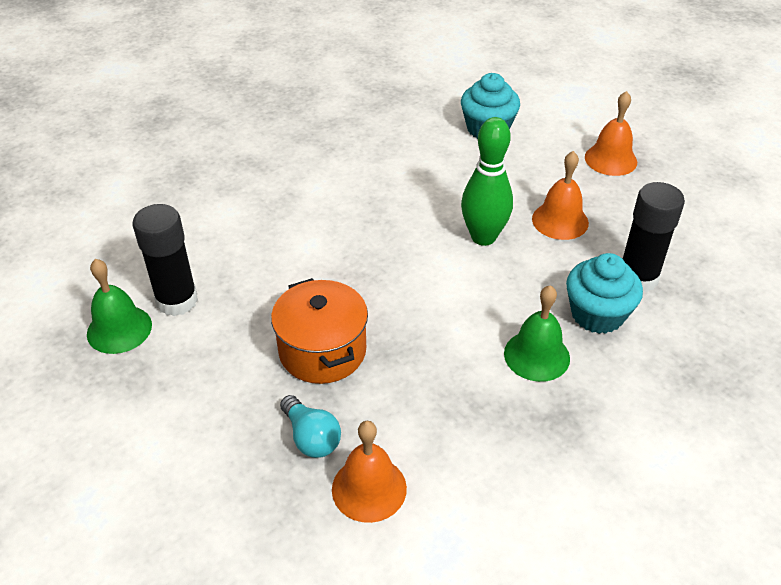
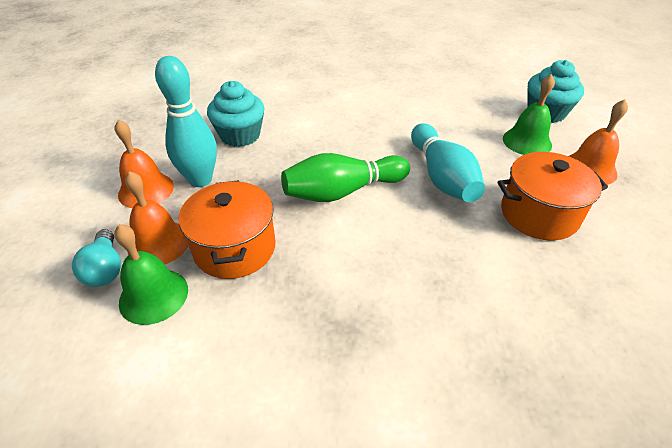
black glue stick: 2 -> 0
orange pot: 1 -> 2
turquoise bowling pin: 0 -> 2

